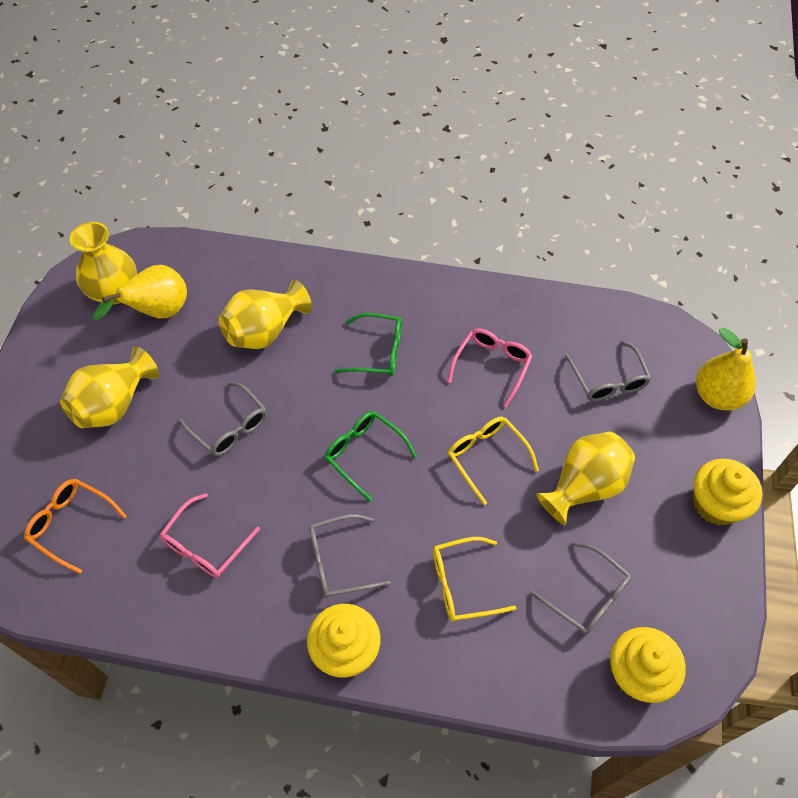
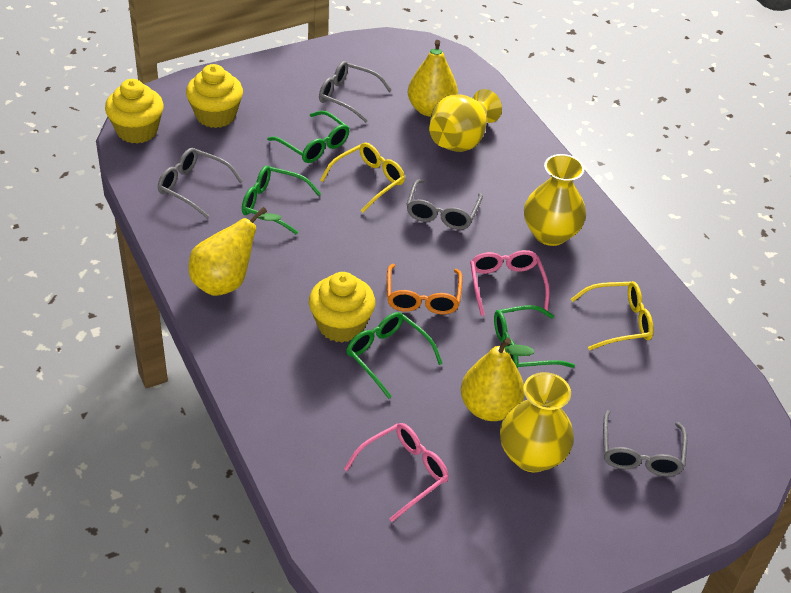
green glasses: 2 -> 4
yellow pear: 2 -> 3
yellow vase: 4 -> 3

